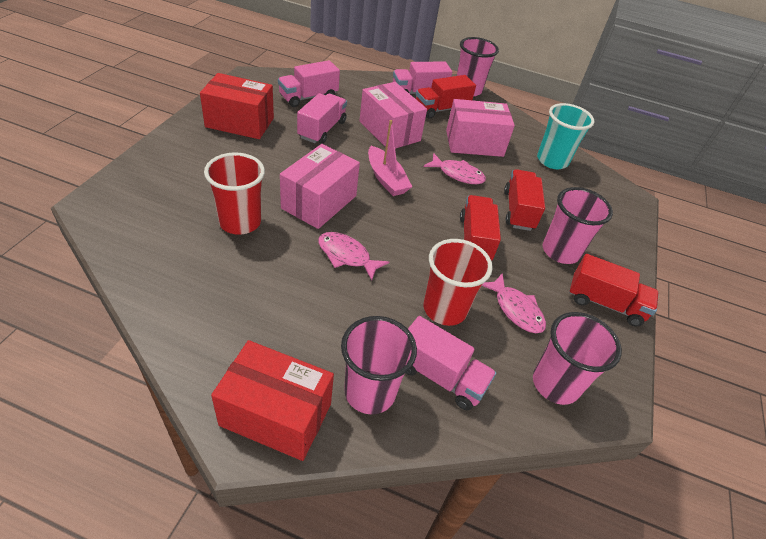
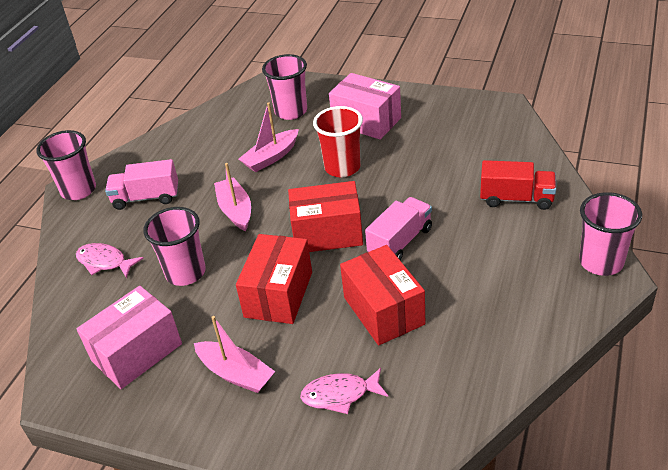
pink boat: 1 -> 3
pink box: 3 -> 2
pink fish: 3 -> 2
pink truck: 4 -> 2
red box: 2 -> 3
red cup: 2 -> 1
red truck: 4 -> 1
turquoise cup: 1 -> 0

